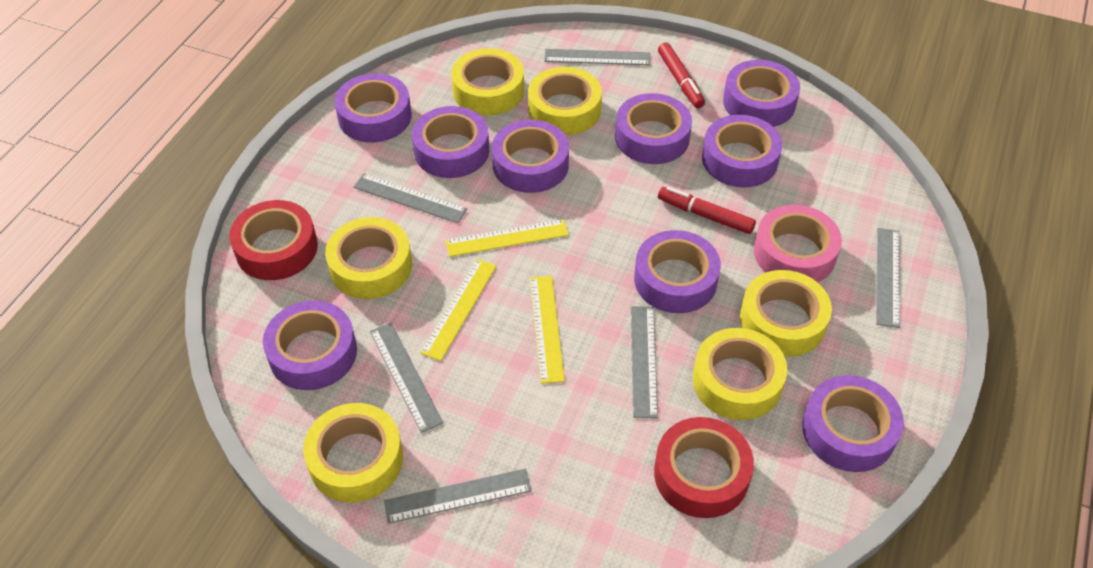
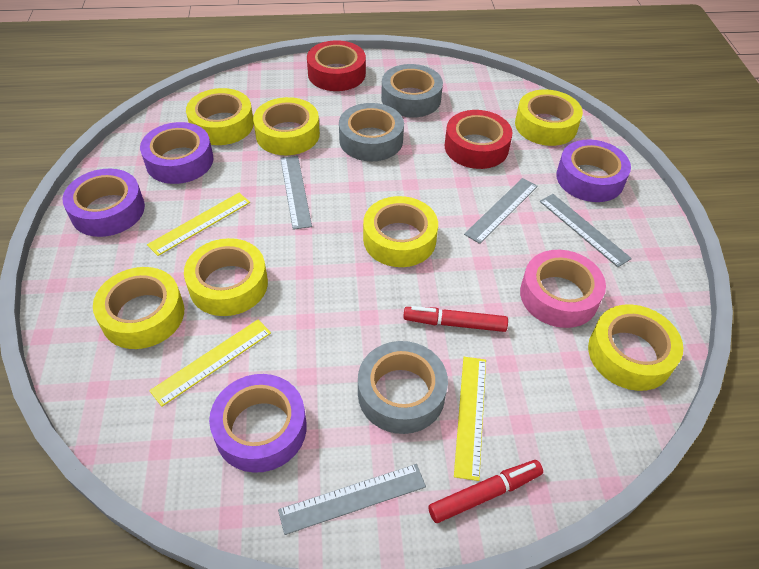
grey ruler: 6 -> 4
grey tape: 0 -> 3
purple tape: 9 -> 4
yellow tape: 6 -> 7

